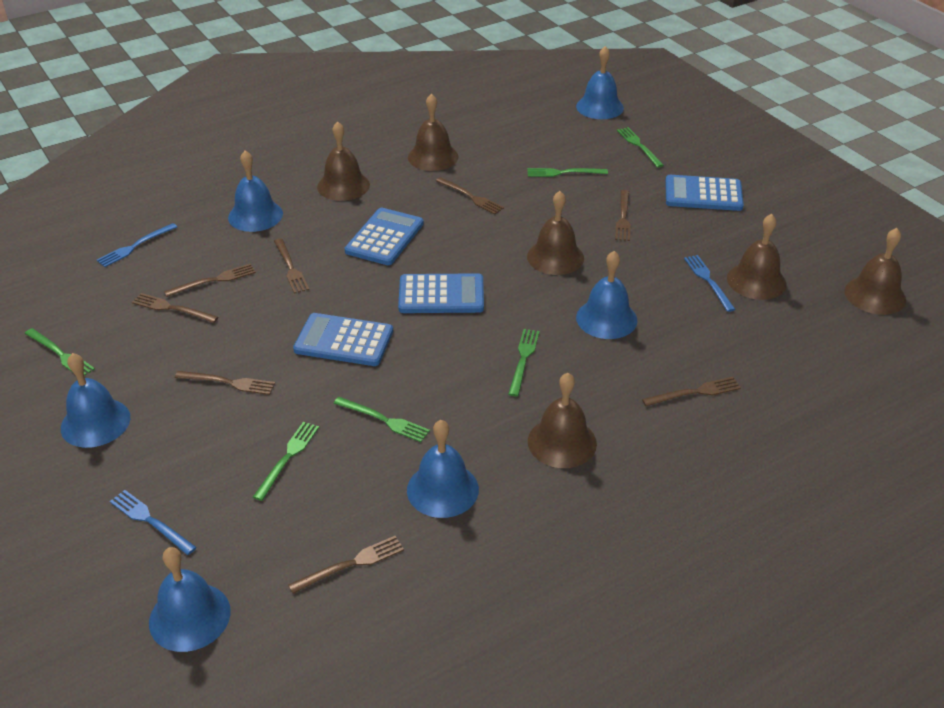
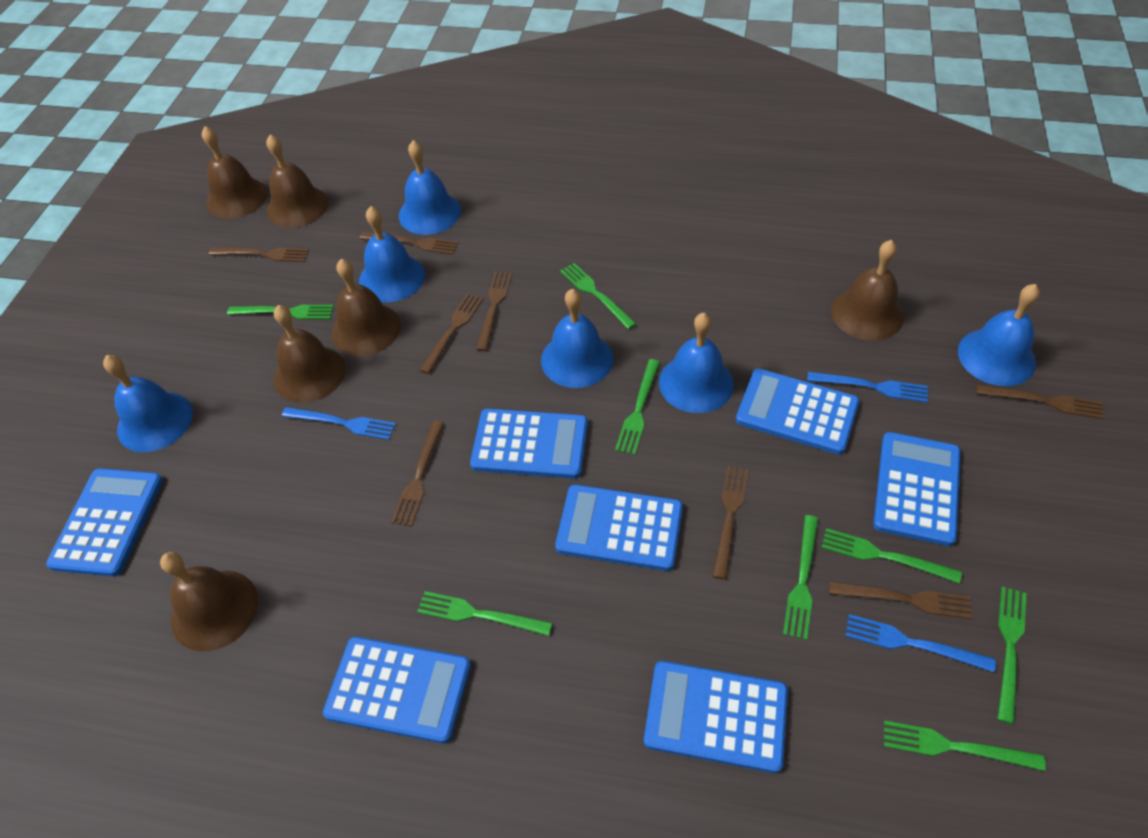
blue calculator: 4 -> 7
green fork: 6 -> 8

